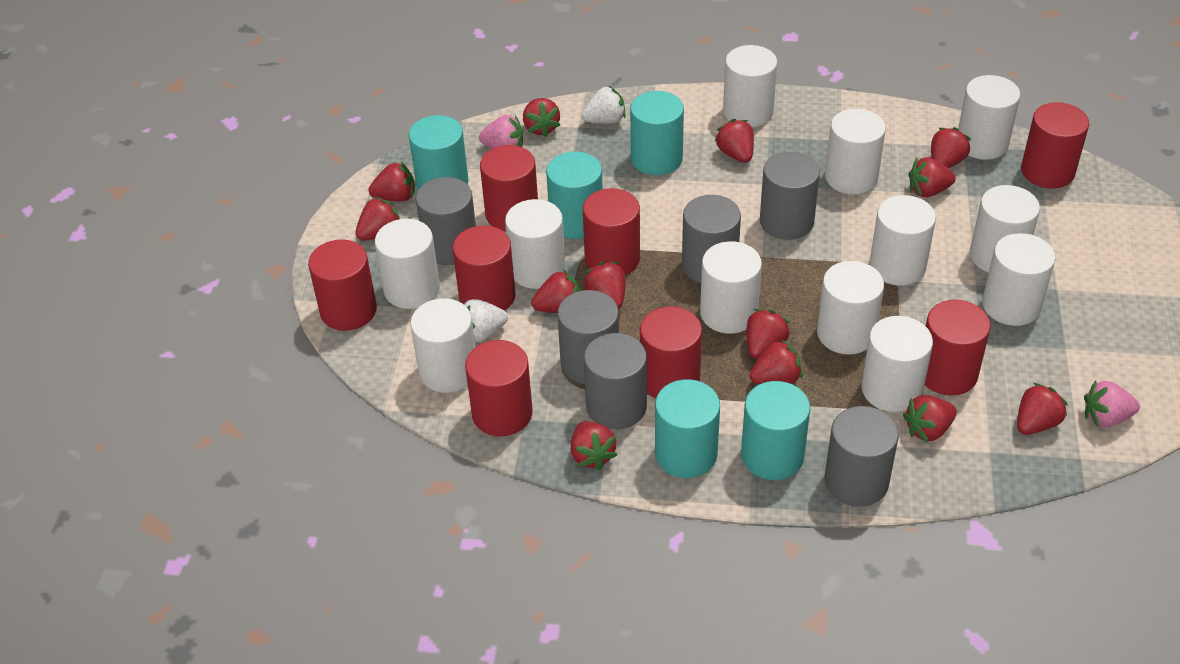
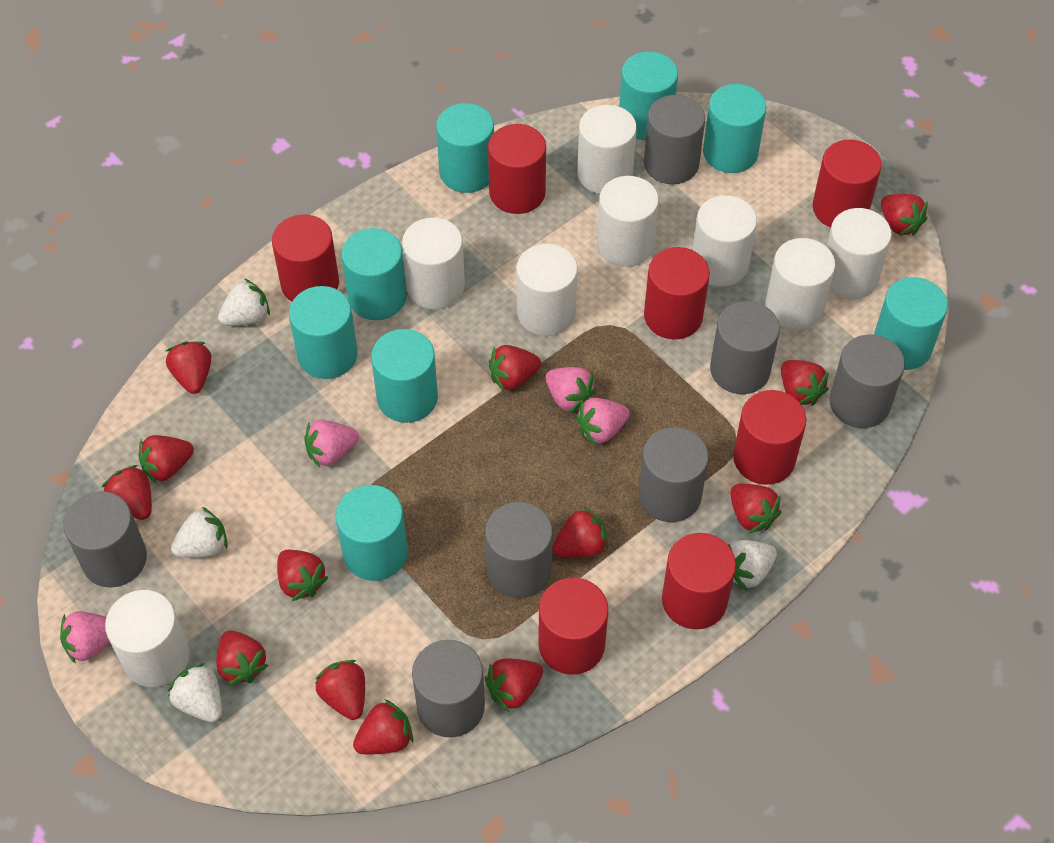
grey cylinder: 6 -> 7
pink strawberry: 2 -> 4
red cylinder: 8 -> 7
turquoise cylinder: 5 -> 8
white cylinder: 12 -> 8
white strawberry: 2 -> 4

